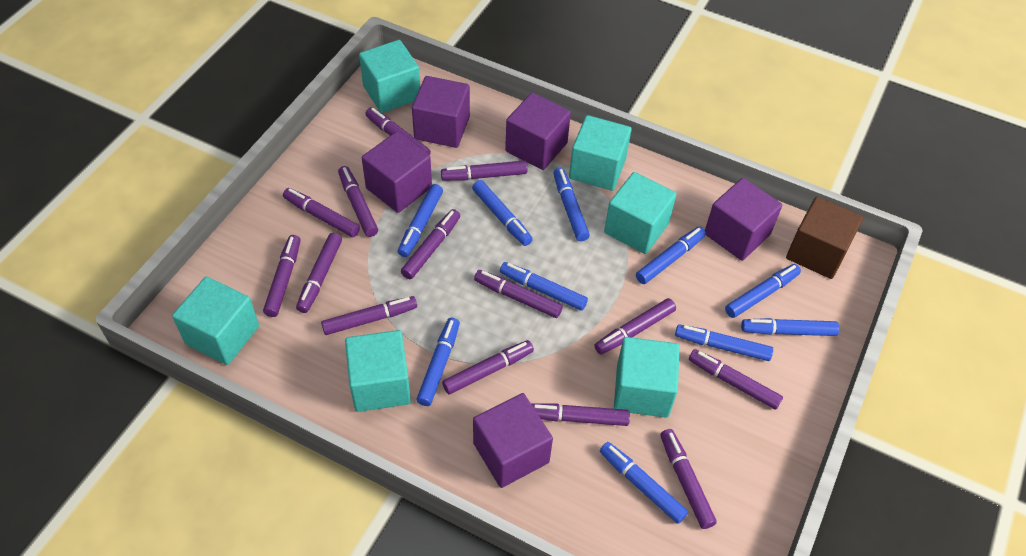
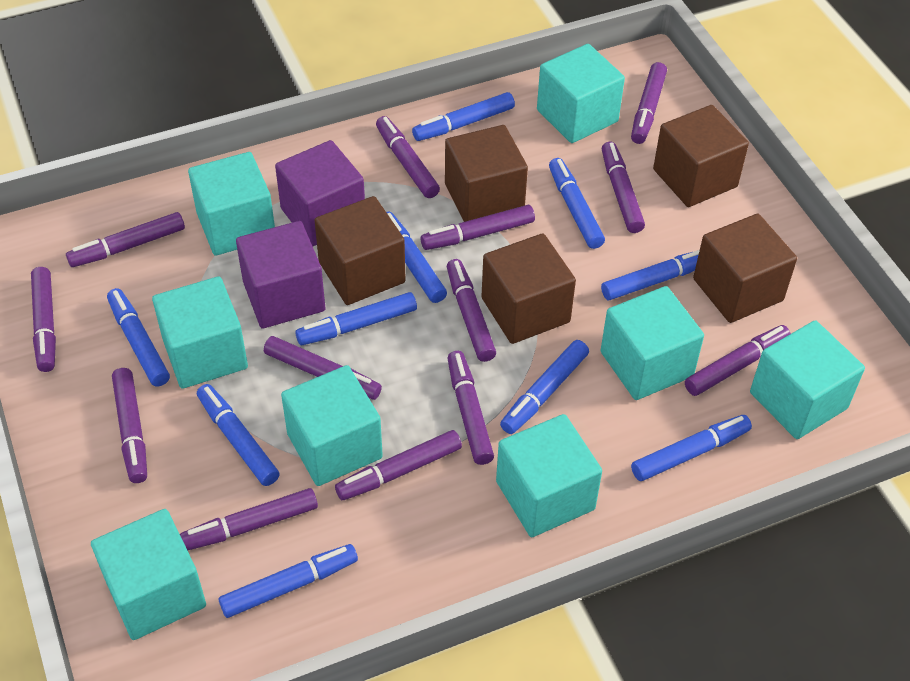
brown cube: 1 -> 5
purple cube: 5 -> 2
purple marker: 14 -> 13
turquoise cube: 6 -> 8

